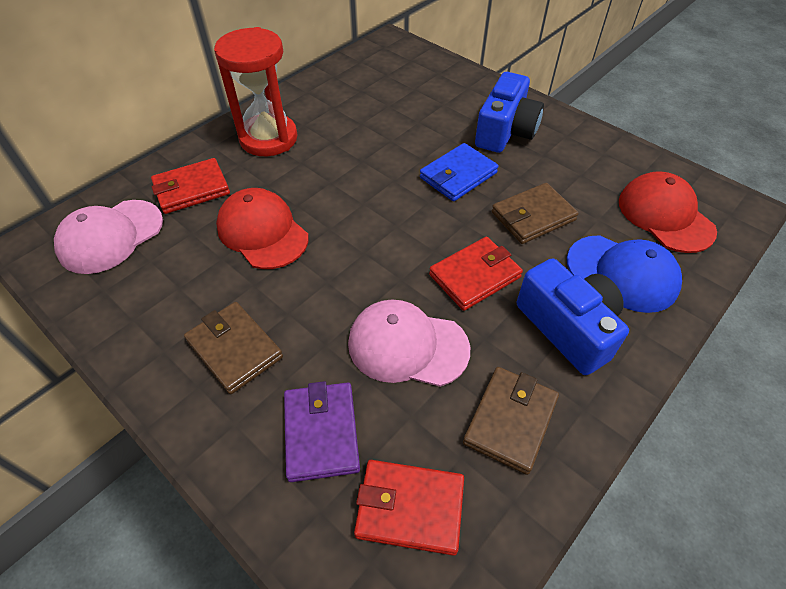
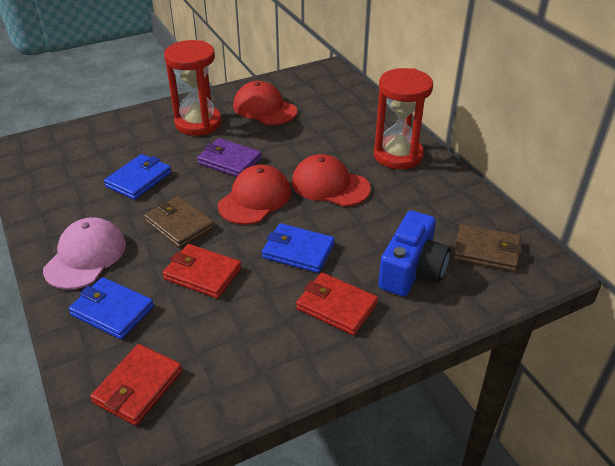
blue camera: 2 -> 1
blue cap: 1 -> 0
blue wallet: 1 -> 3
brown wallet: 3 -> 2
pink cap: 2 -> 1
red cap: 2 -> 3
red hourglass: 1 -> 2

